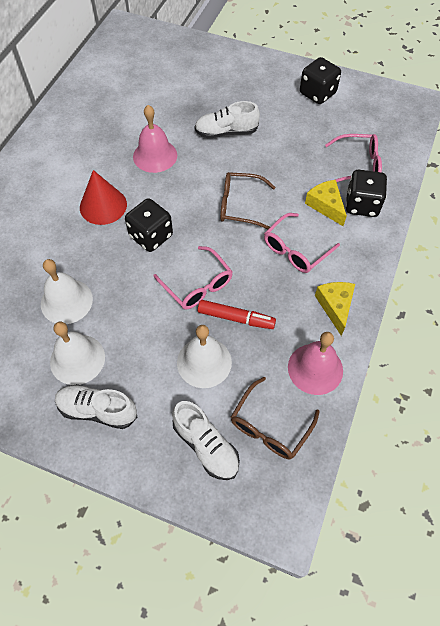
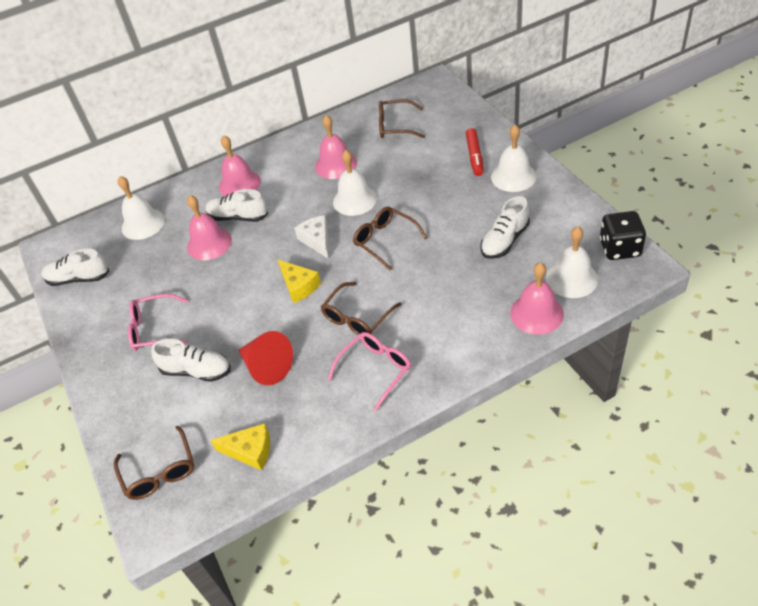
black dice: 3 -> 1
brown glasses: 2 -> 4
pink bell: 2 -> 4
pink glasses: 3 -> 2
white bell: 3 -> 4
white cheese: 0 -> 1
white shoe: 3 -> 4

